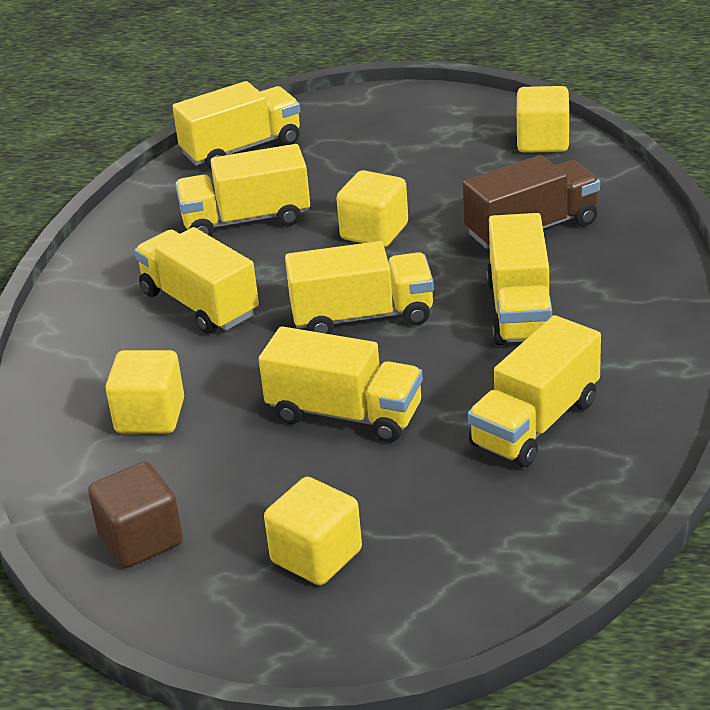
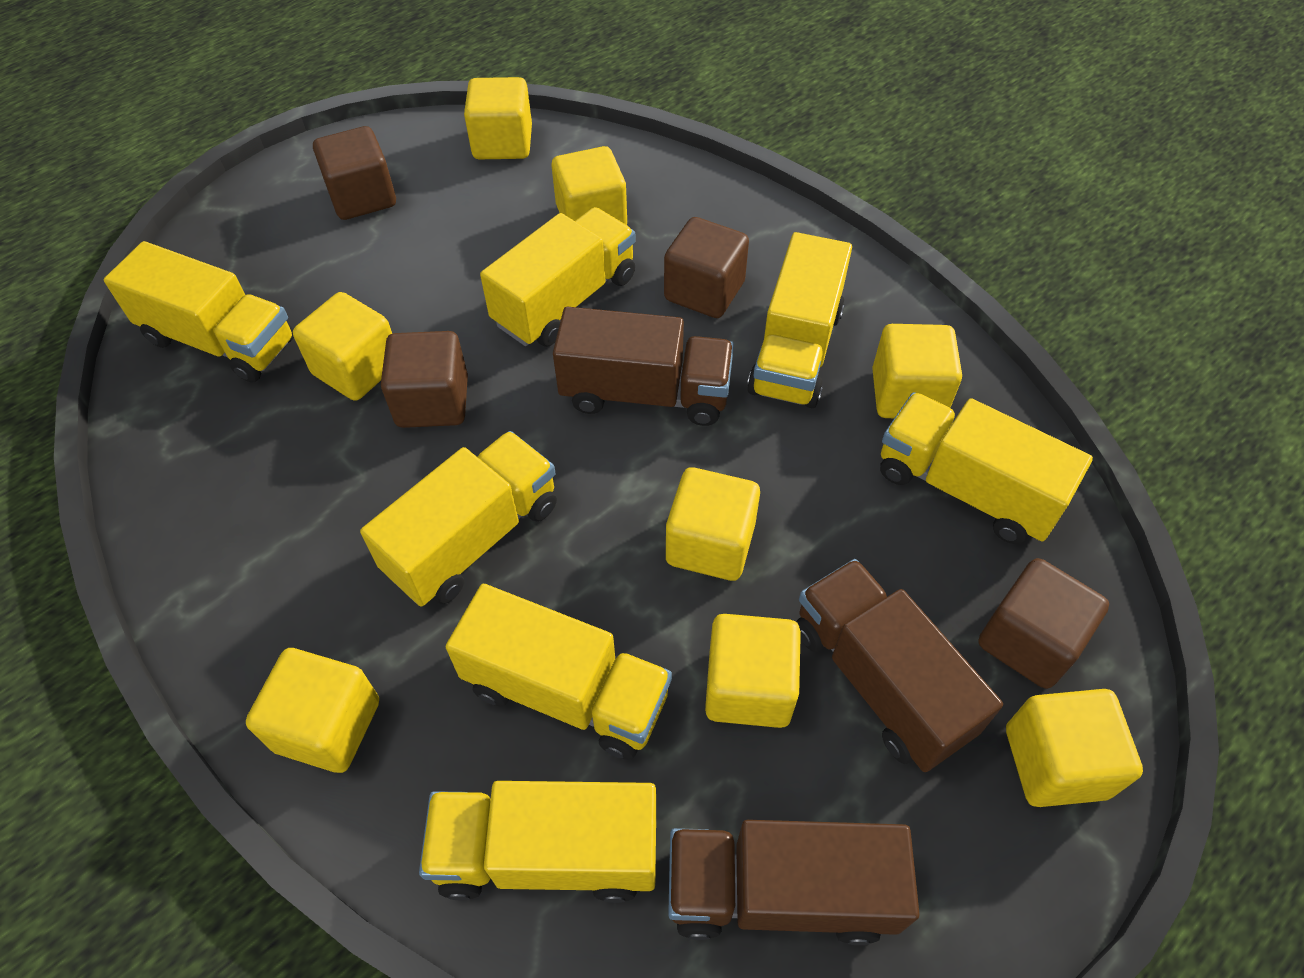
brown cube: 1 -> 4
brown truck: 1 -> 3
yellow cube: 4 -> 8

